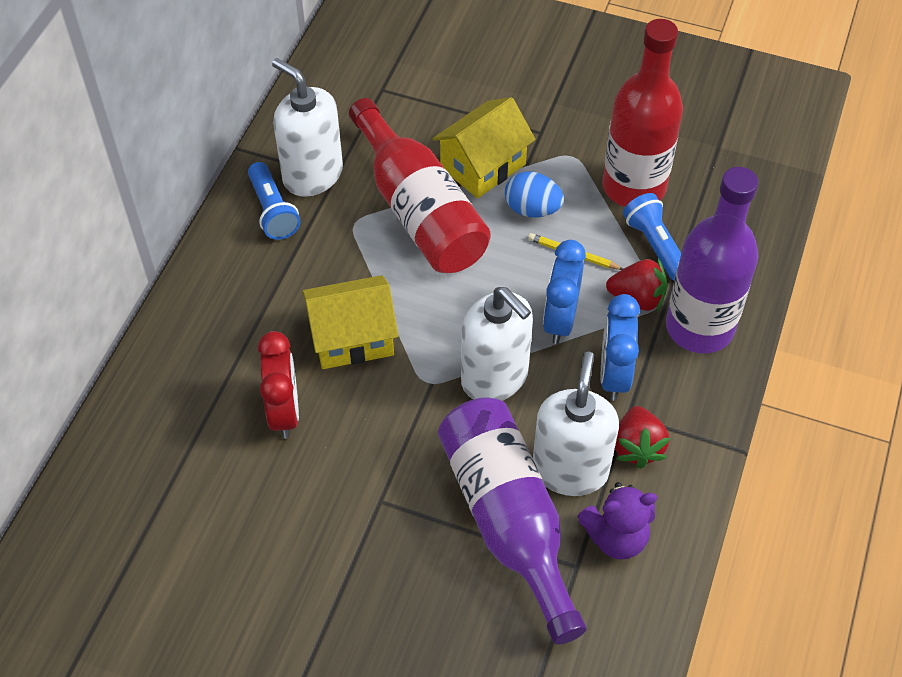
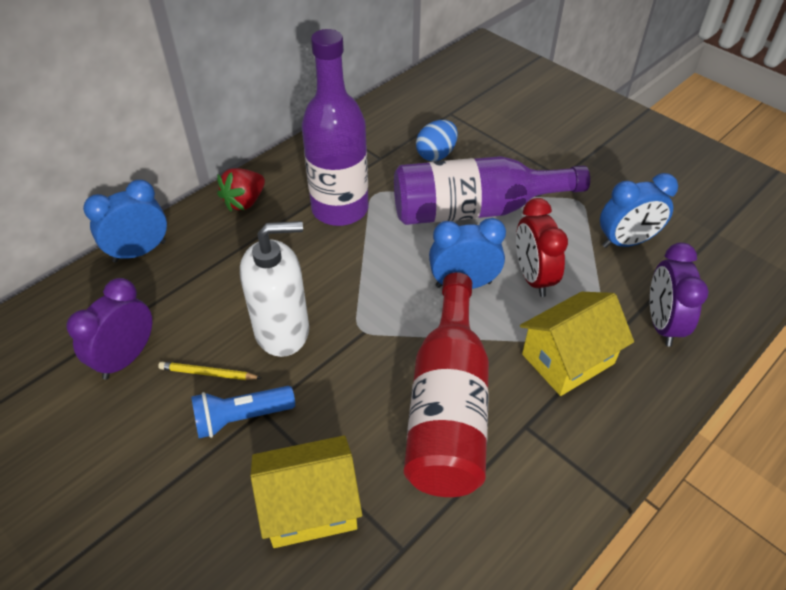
blue clock: 2 -> 3
blue flashlight: 2 -> 1
purple clock: 0 -> 2
purple teddy bear: 1 -> 0
red bottle: 2 -> 1
red strawberry: 2 -> 1
white soap dispenser: 3 -> 1

